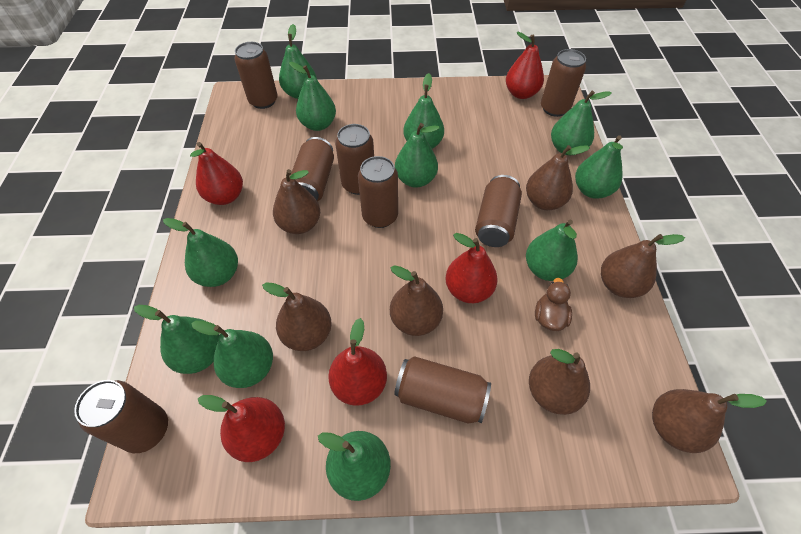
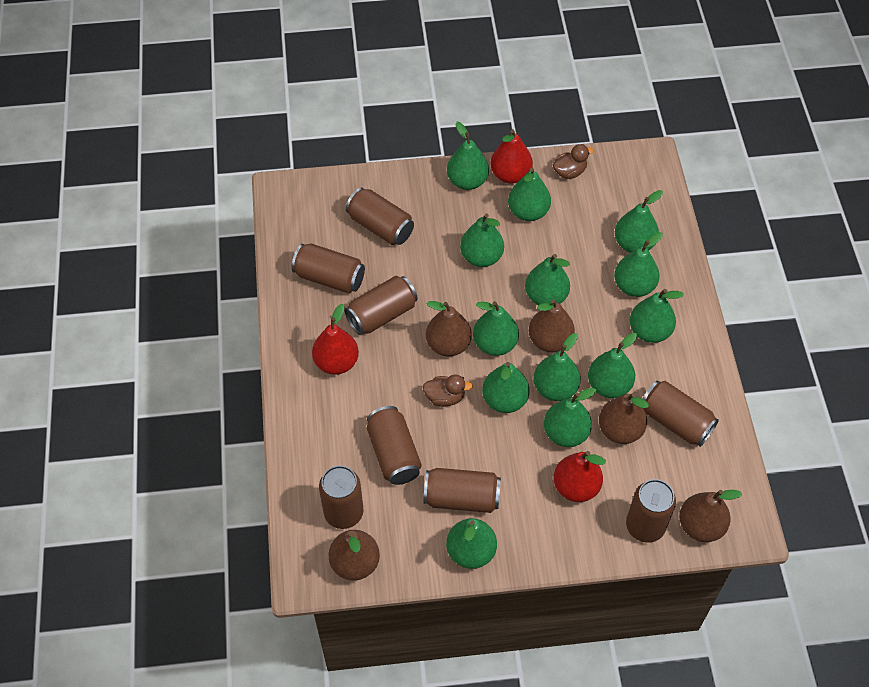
brown duck: 1 -> 2
brown pear: 7 -> 5
green pear: 11 -> 13
red pear: 5 -> 3

